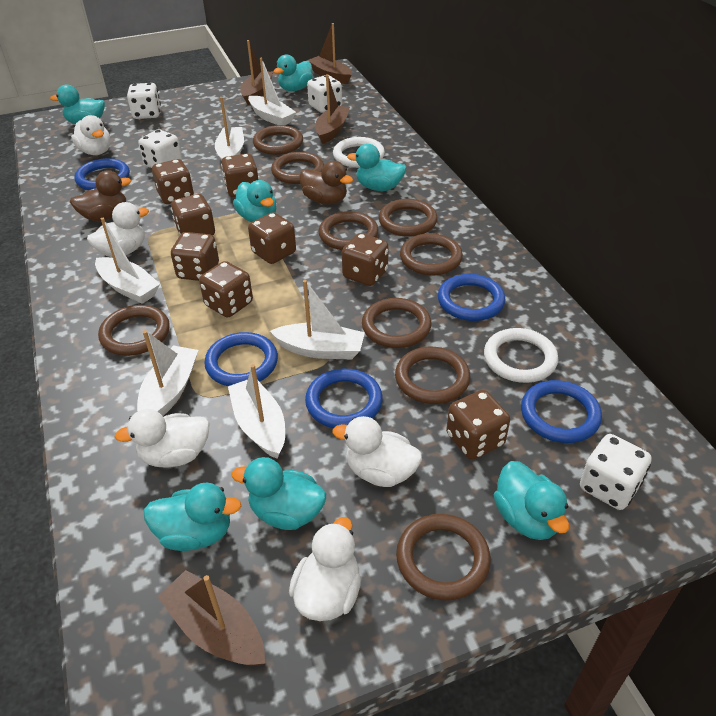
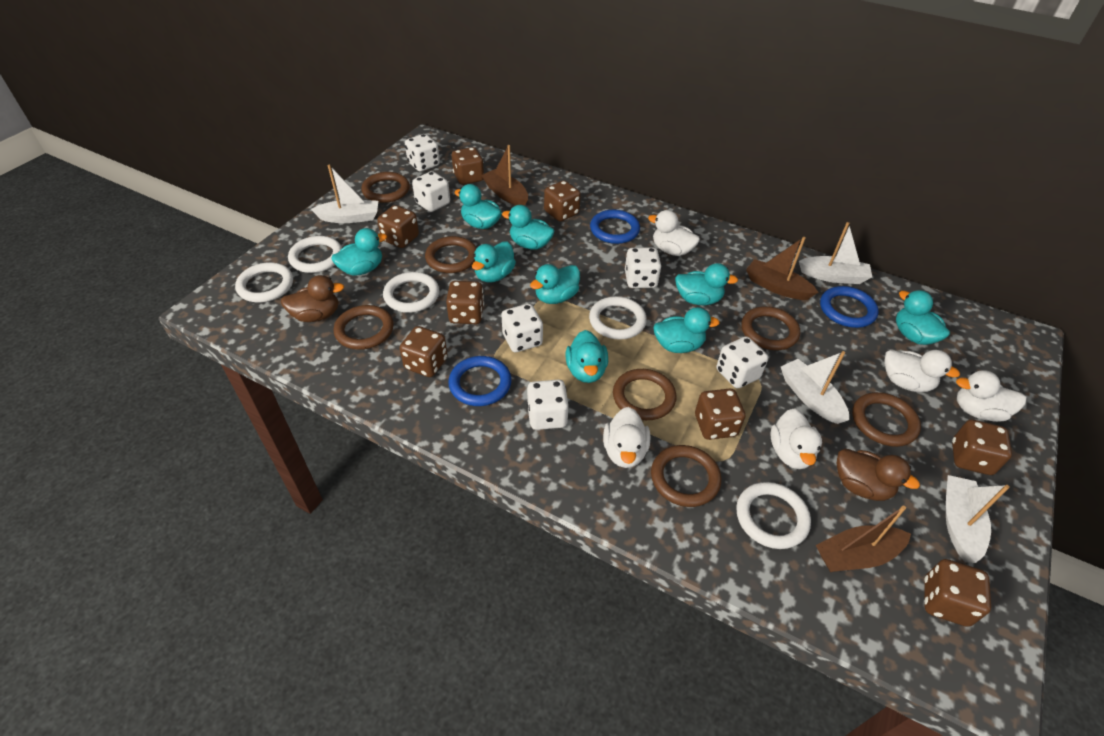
blue ring: 5 -> 3
brown boat: 4 -> 3
brown ring: 9 -> 7
turquoise duck: 7 -> 9
white boat: 6 -> 4
white dice: 4 -> 6
white ring: 2 -> 5

